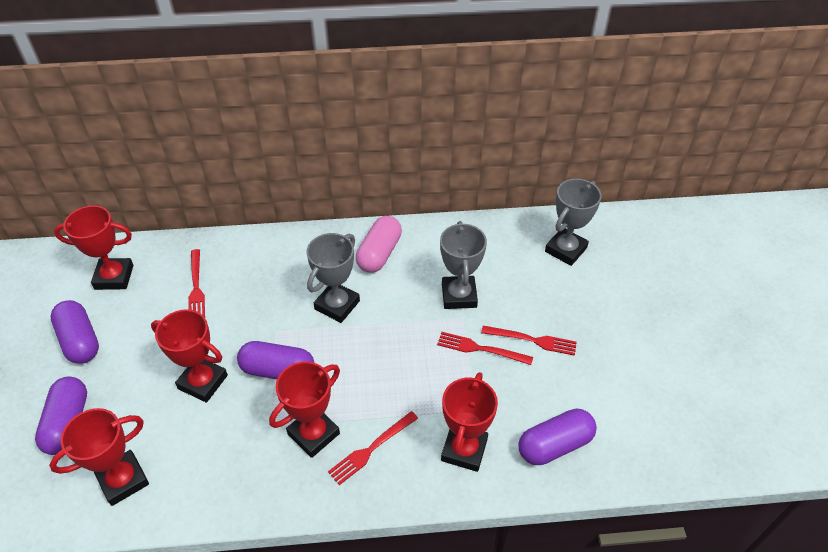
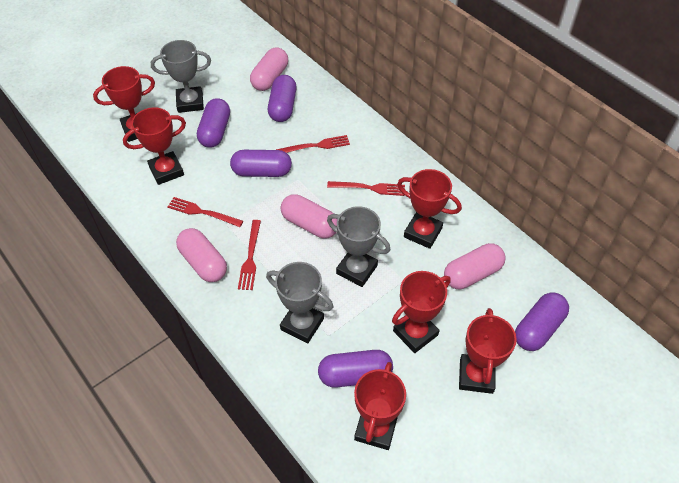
pink capsule: 1 -> 4
purple capsule: 4 -> 5
red trophy: 5 -> 6

